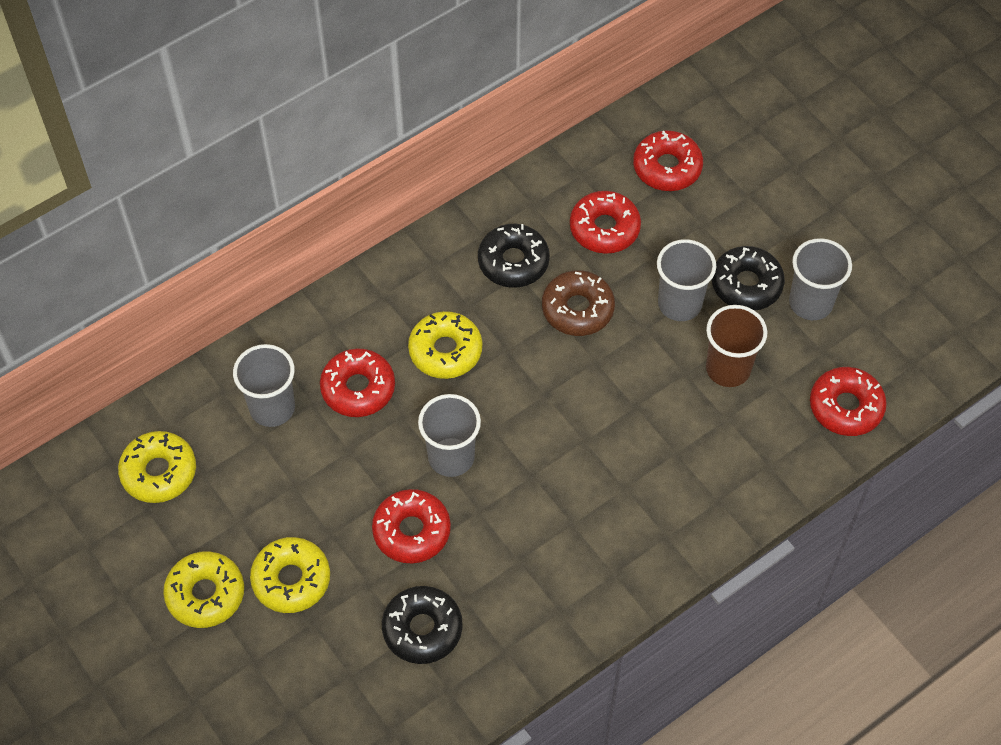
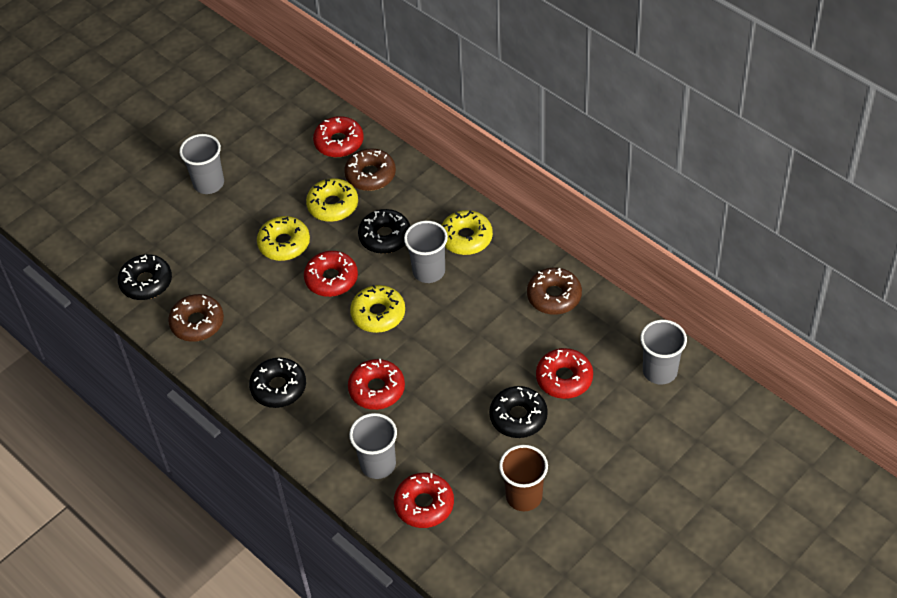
black donut: 3 -> 4
brown donut: 1 -> 3

